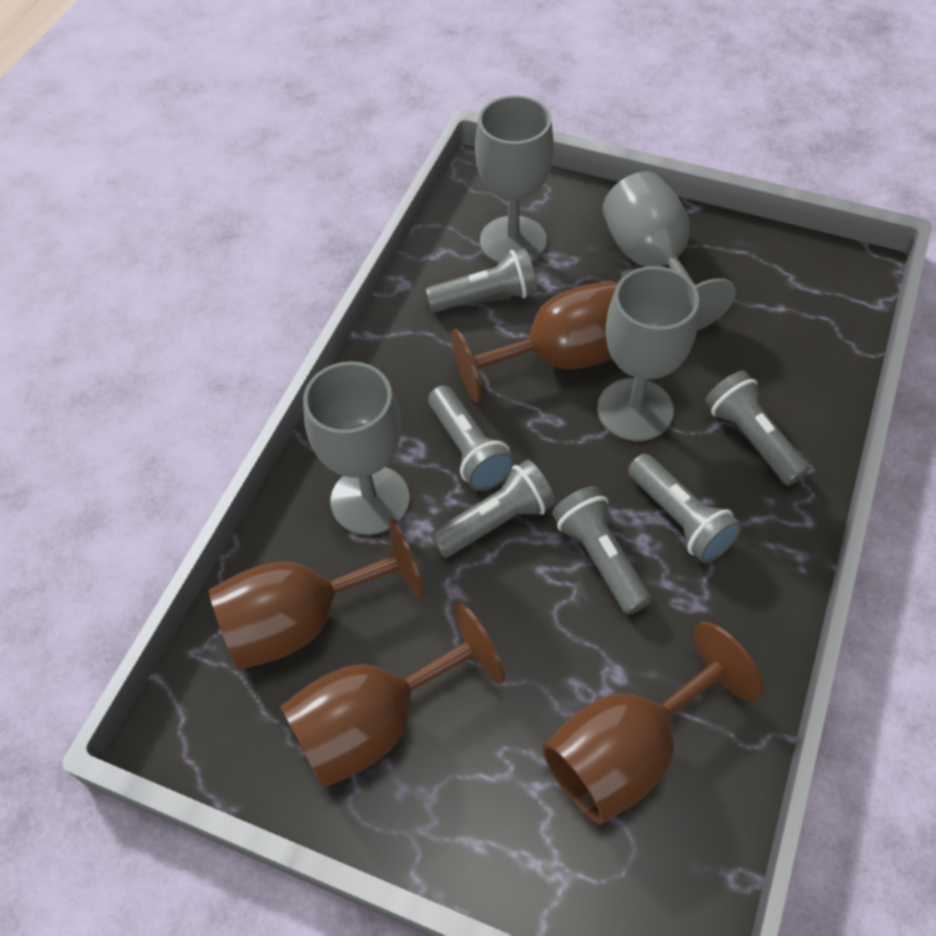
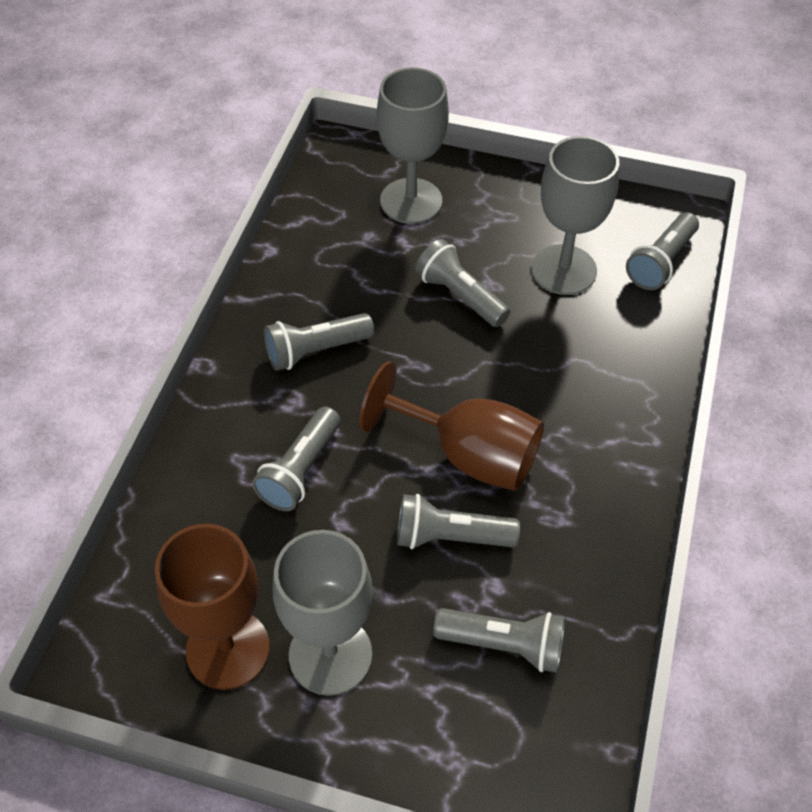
brown goblet: 4 -> 2
grey goblet: 4 -> 3

